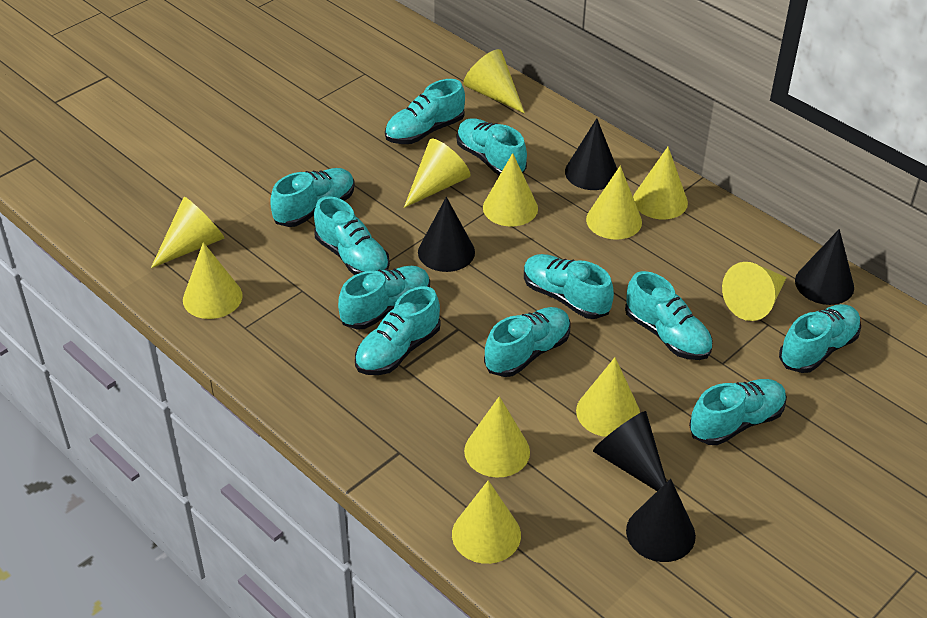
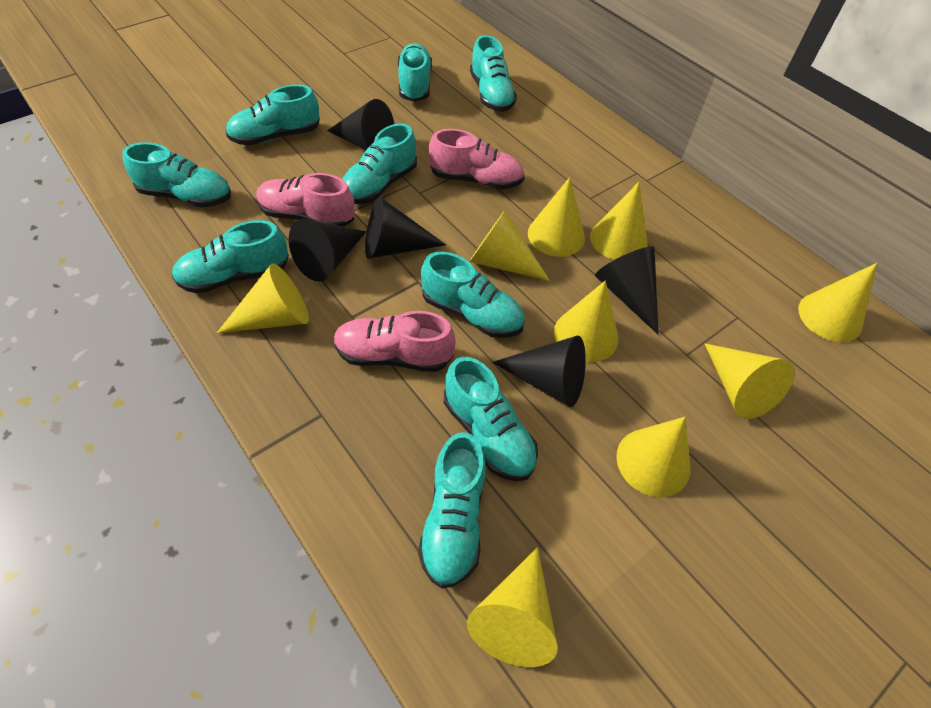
pink shoe: 0 -> 3
turquoise shoe: 11 -> 9
yellow cone: 11 -> 9

